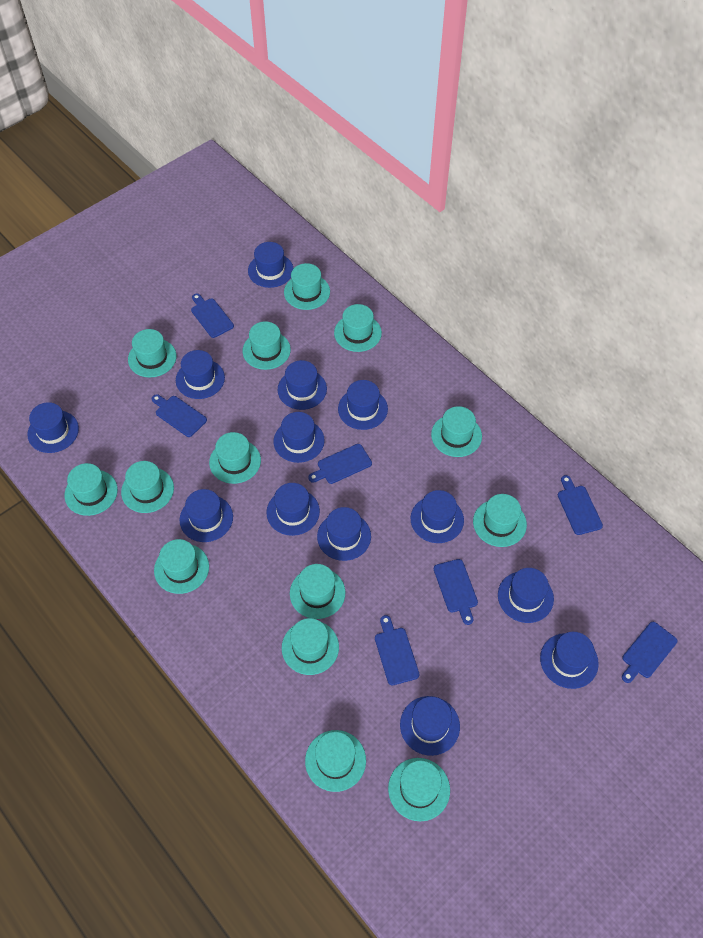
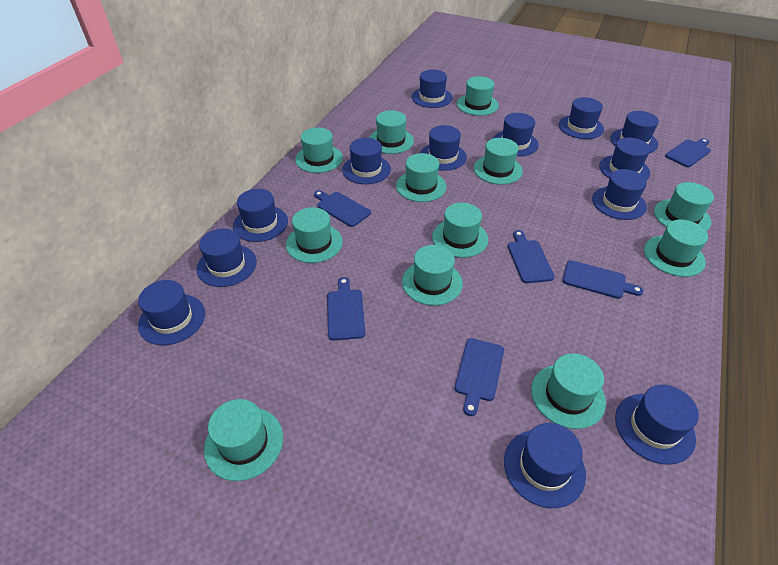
blue cutting board: 7 -> 6
turquoise hat: 14 -> 12

